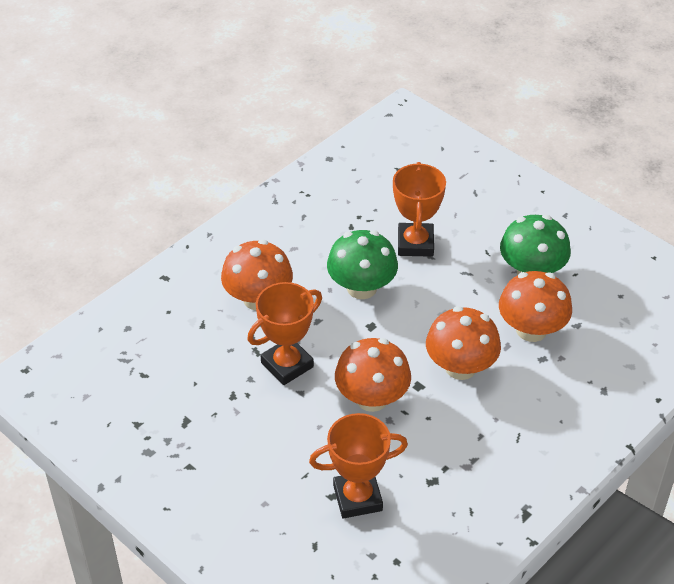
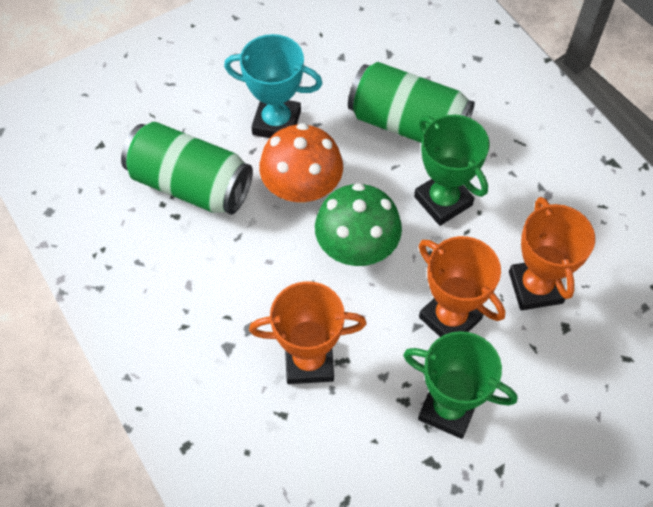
green can: 0 -> 2
green mushroom: 2 -> 1
green trophy: 0 -> 2
orange mushroom: 4 -> 1
turquoise trophy: 0 -> 1

